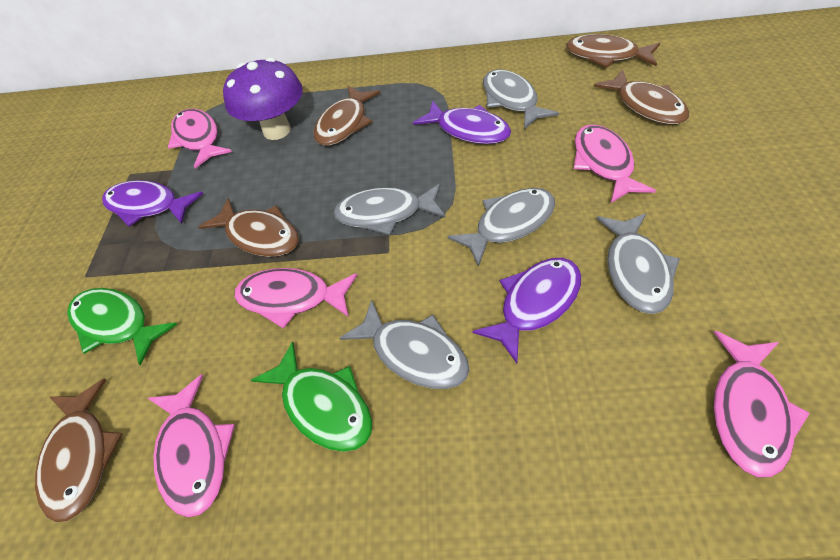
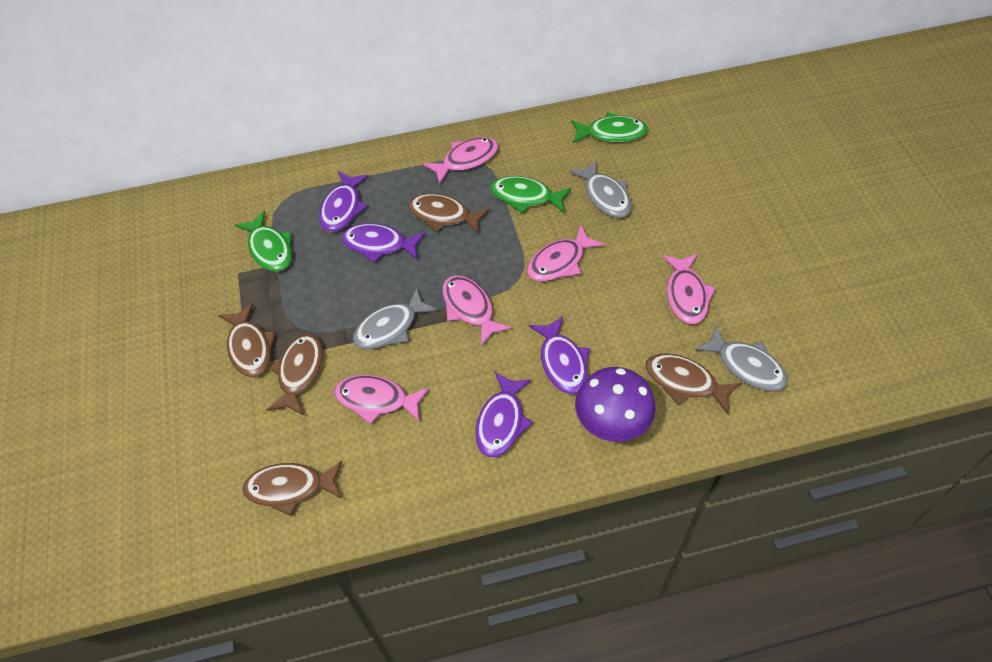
green fish: 2 -> 3
grey fish: 5 -> 3
purple fish: 3 -> 4

